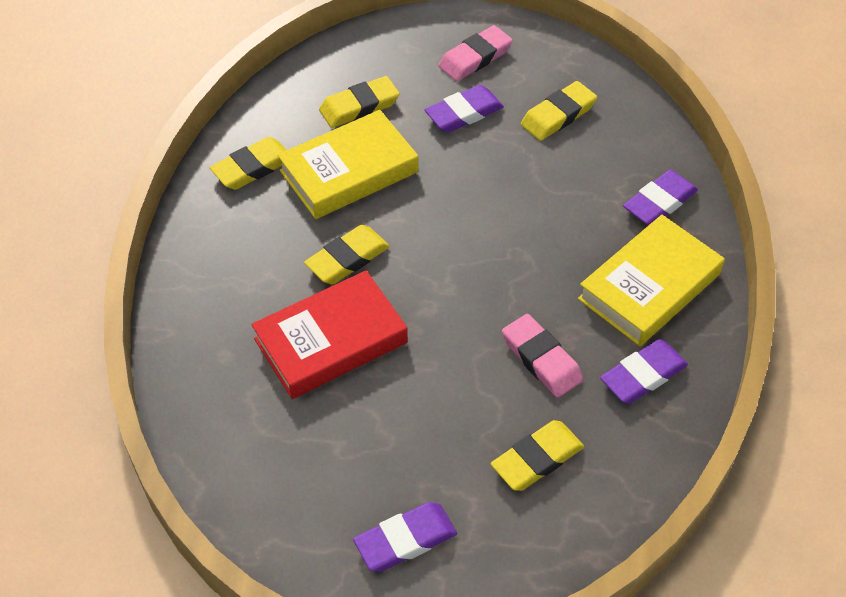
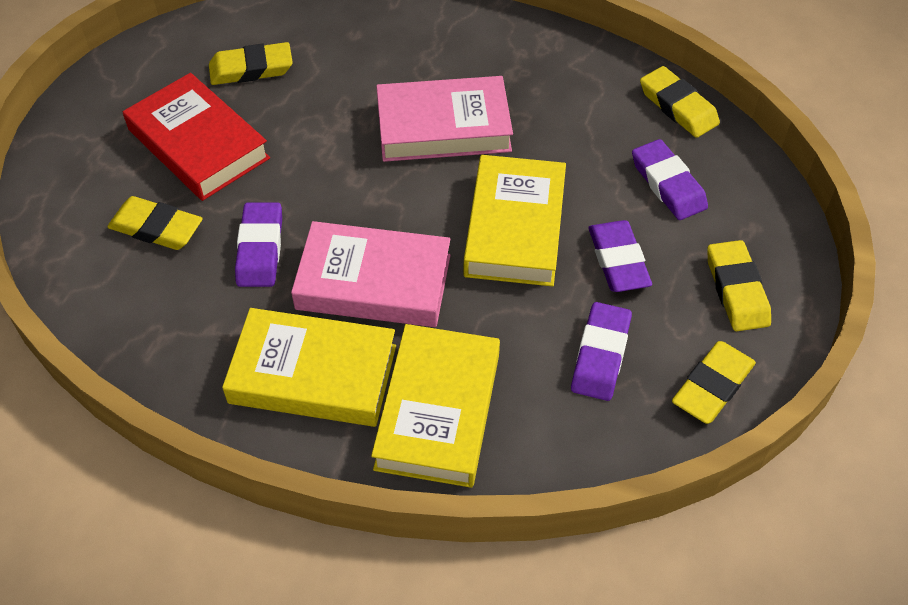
pink book: 0 -> 2
pink eraser: 2 -> 0
yellow book: 2 -> 3

